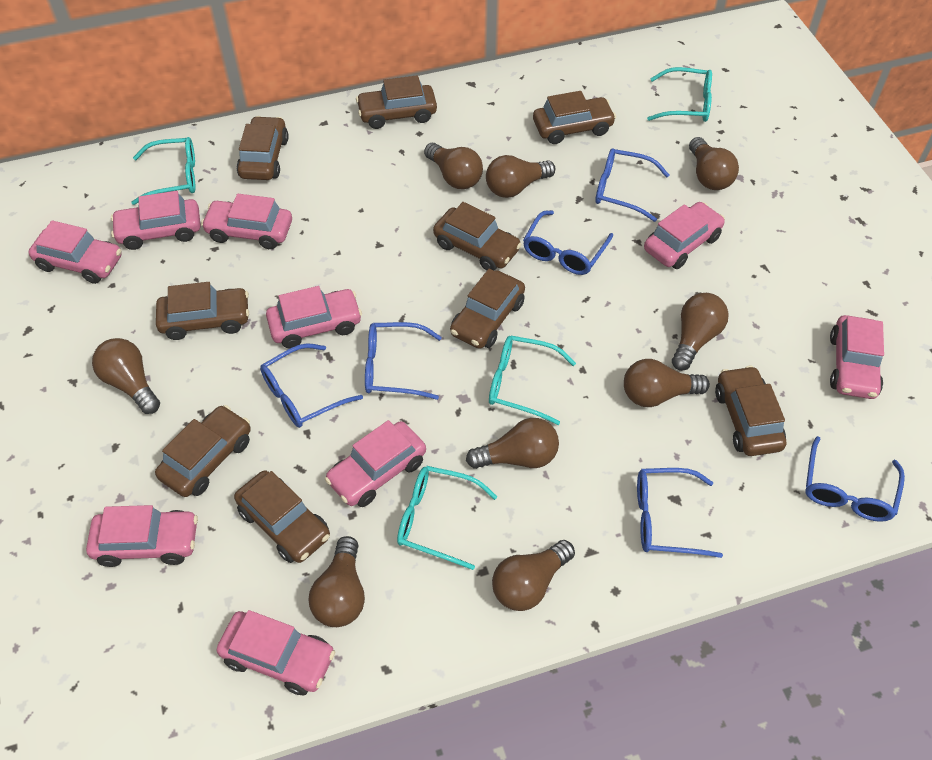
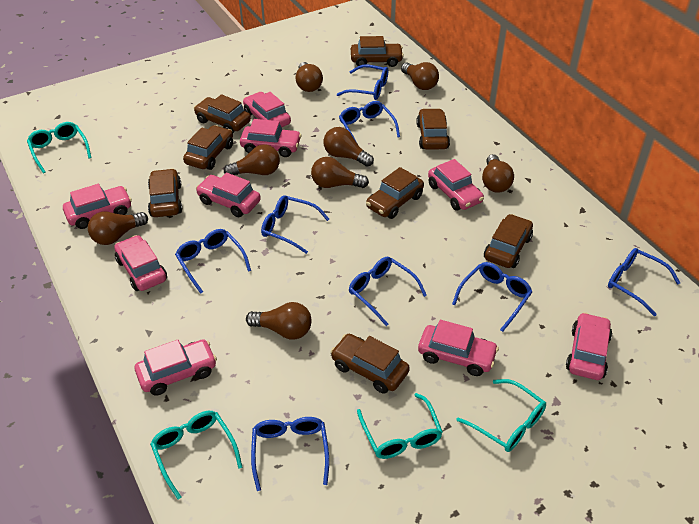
blue glasses: 6 -> 8
brown car: 9 -> 8
brown light bulb: 9 -> 8

